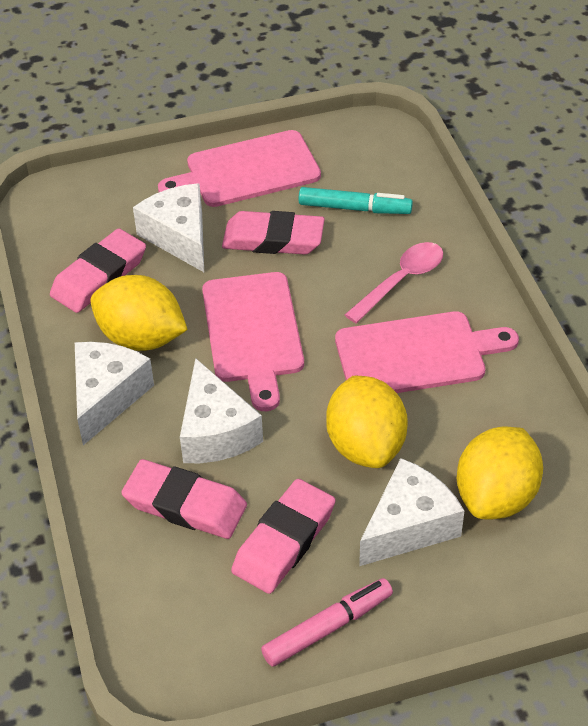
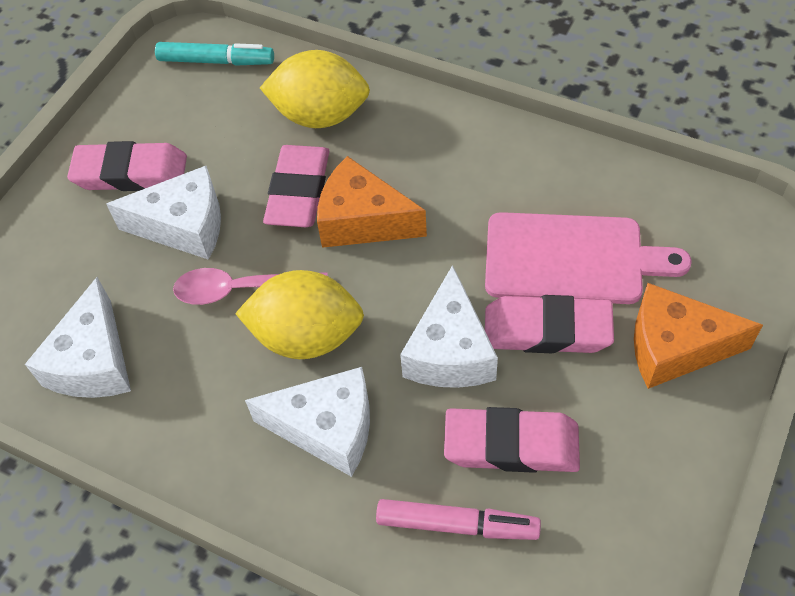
orange cheese: 0 -> 2
pink cutting board: 3 -> 1
yellow lemon: 3 -> 2

